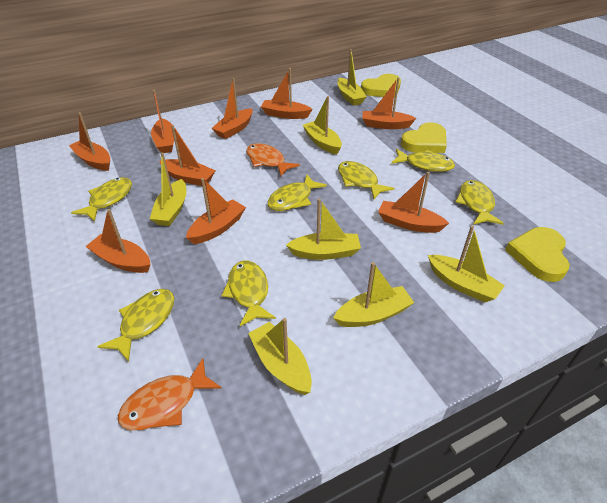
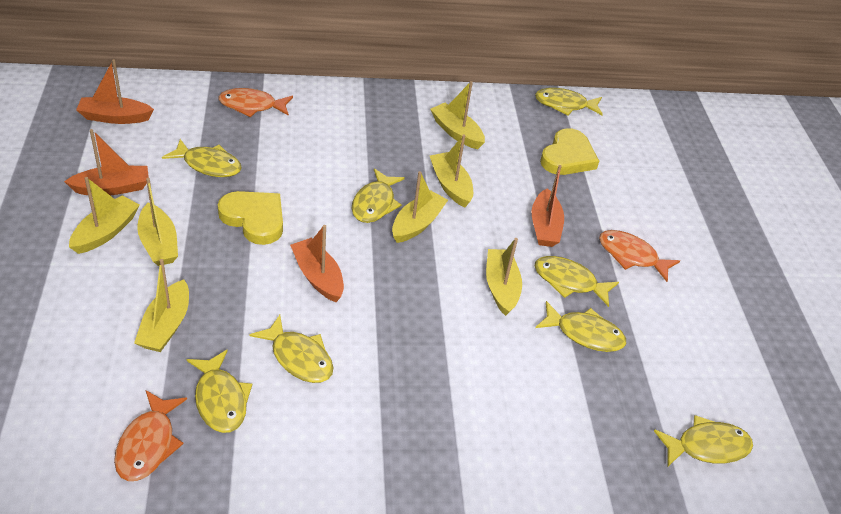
orange boat: 9 -> 4
orange fish: 2 -> 3
yellow fish: 7 -> 8
yellow heart: 3 -> 2

